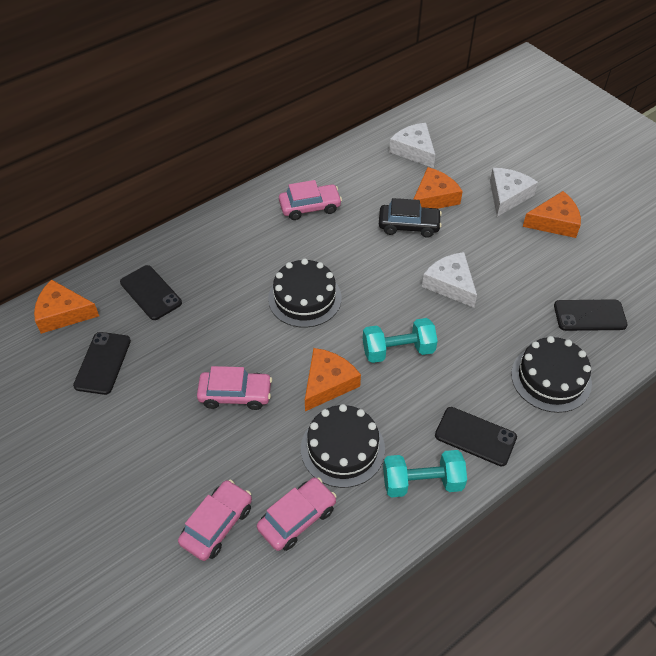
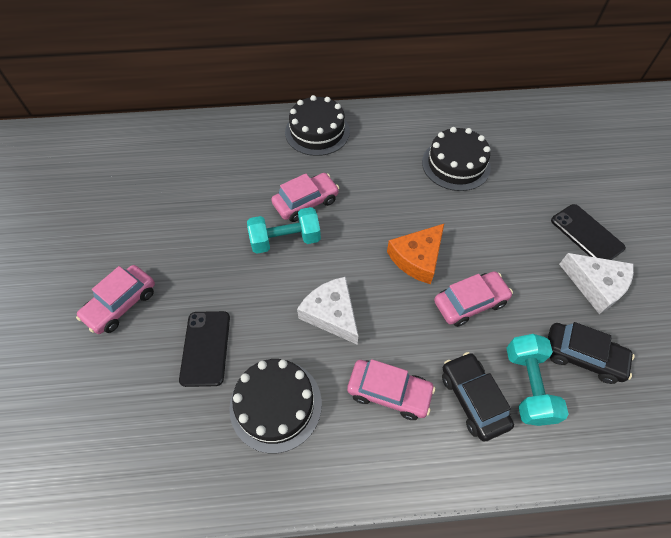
black car: 1 -> 2
black phone: 4 -> 2
orange cheese: 4 -> 1
white cheese: 3 -> 2

